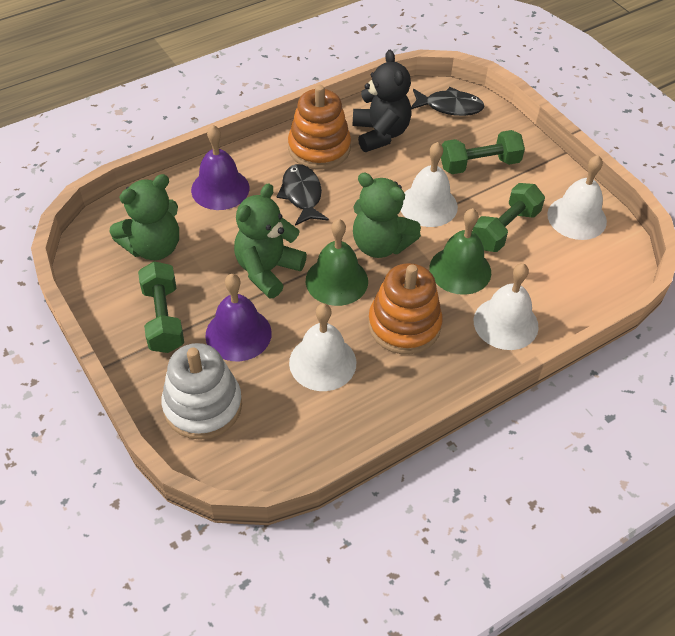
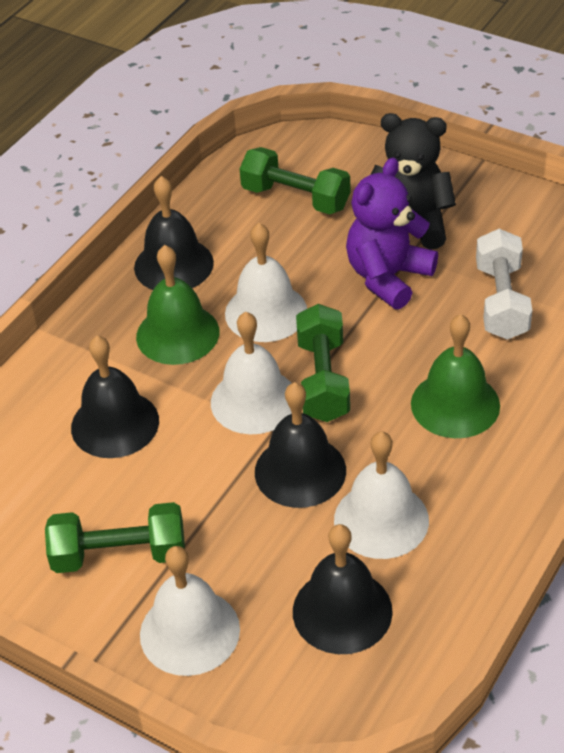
black bell: 0 -> 4
black fish: 2 -> 0
green teddy bear: 3 -> 0
orange stacking toy: 2 -> 0
purple bell: 2 -> 0
purple teddy bear: 0 -> 1
white dumbbell: 0 -> 1
white stacking toy: 1 -> 0

